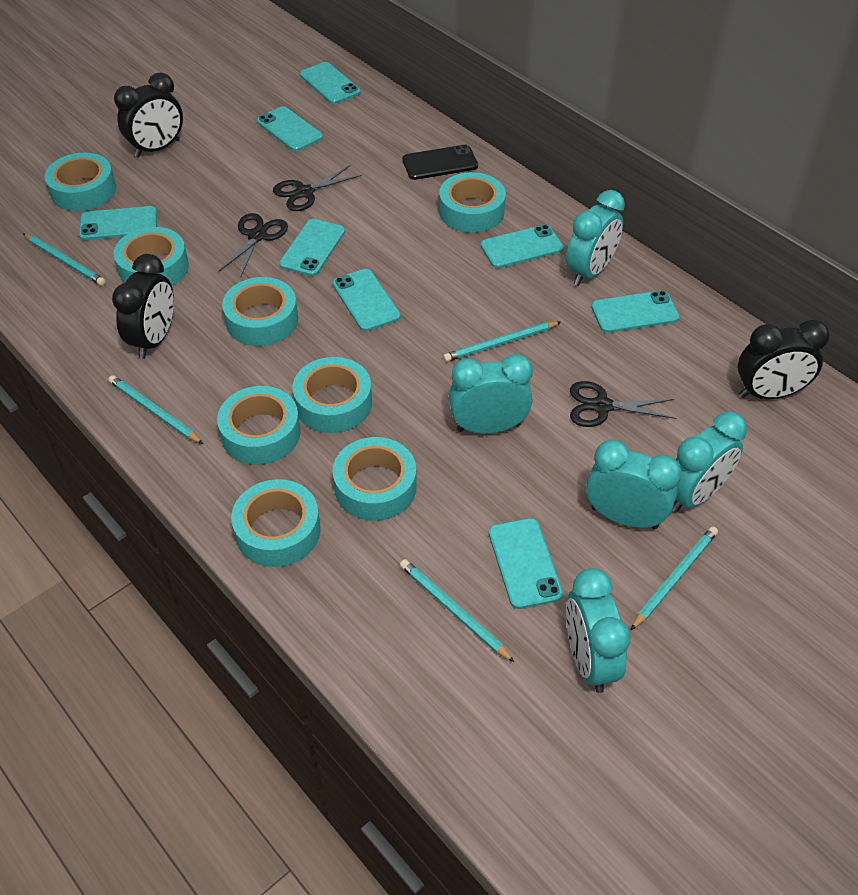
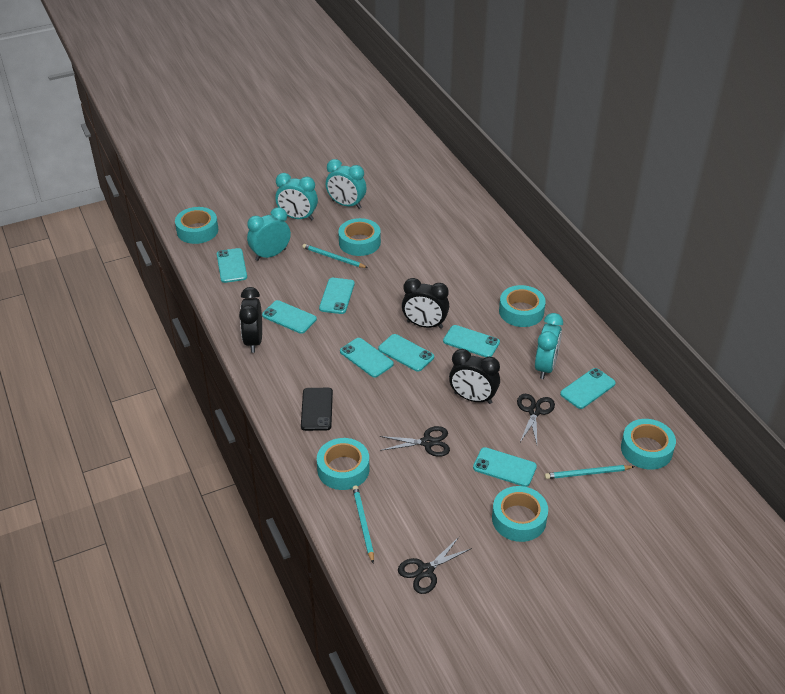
turquoise clock: 5 -> 4
turquoise pencil: 5 -> 3
turquoise tape: 8 -> 6

